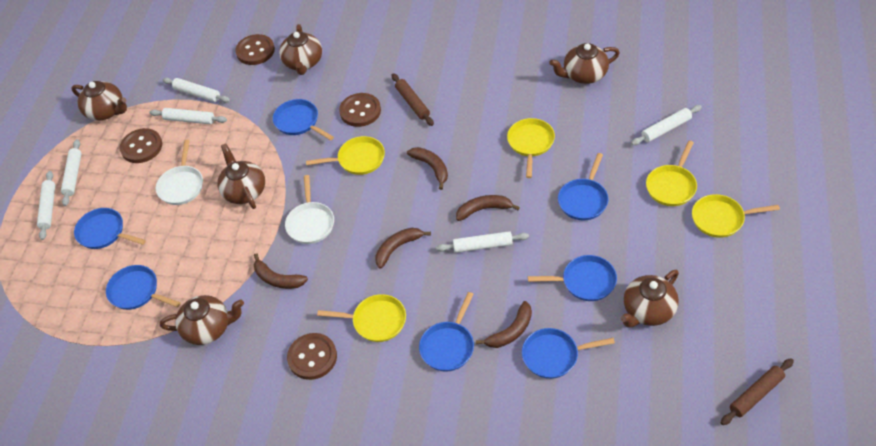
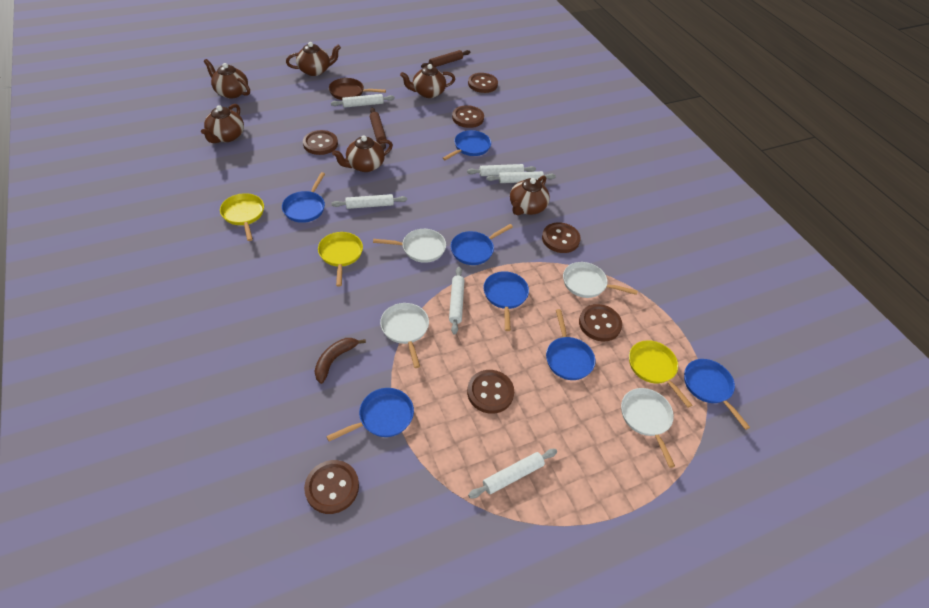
brown banana: 5 -> 1
brown button: 4 -> 7
brown pan: 0 -> 1
white pan: 2 -> 4
yellow pan: 5 -> 3

